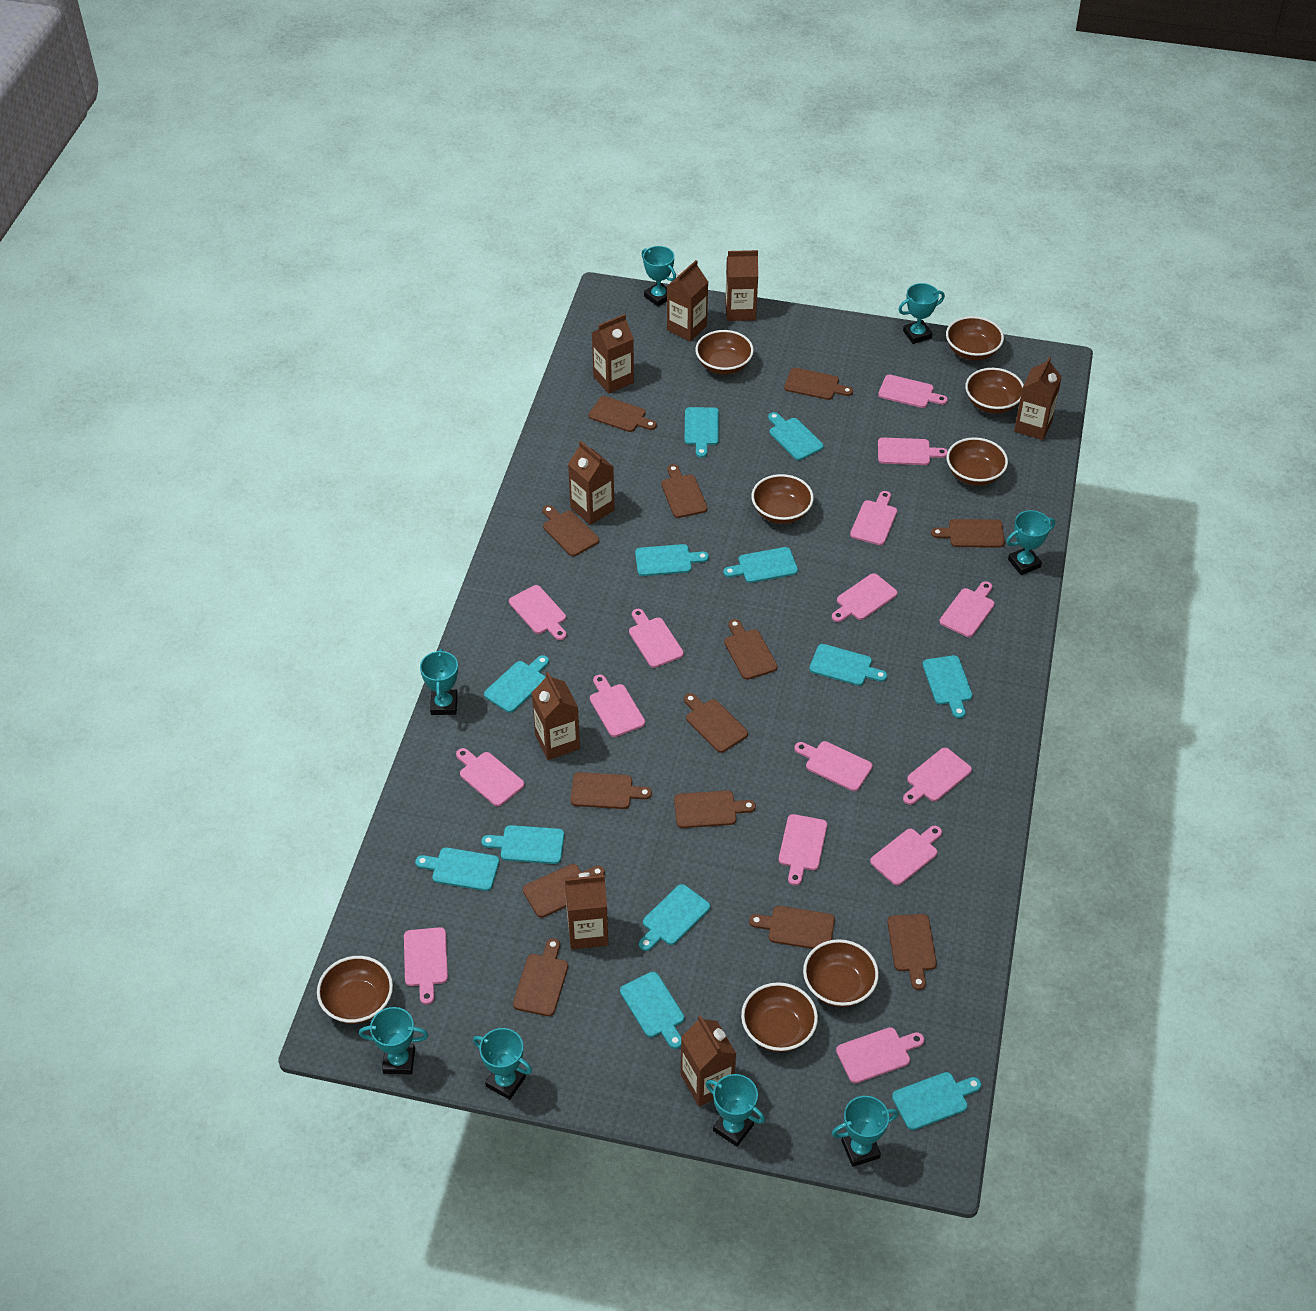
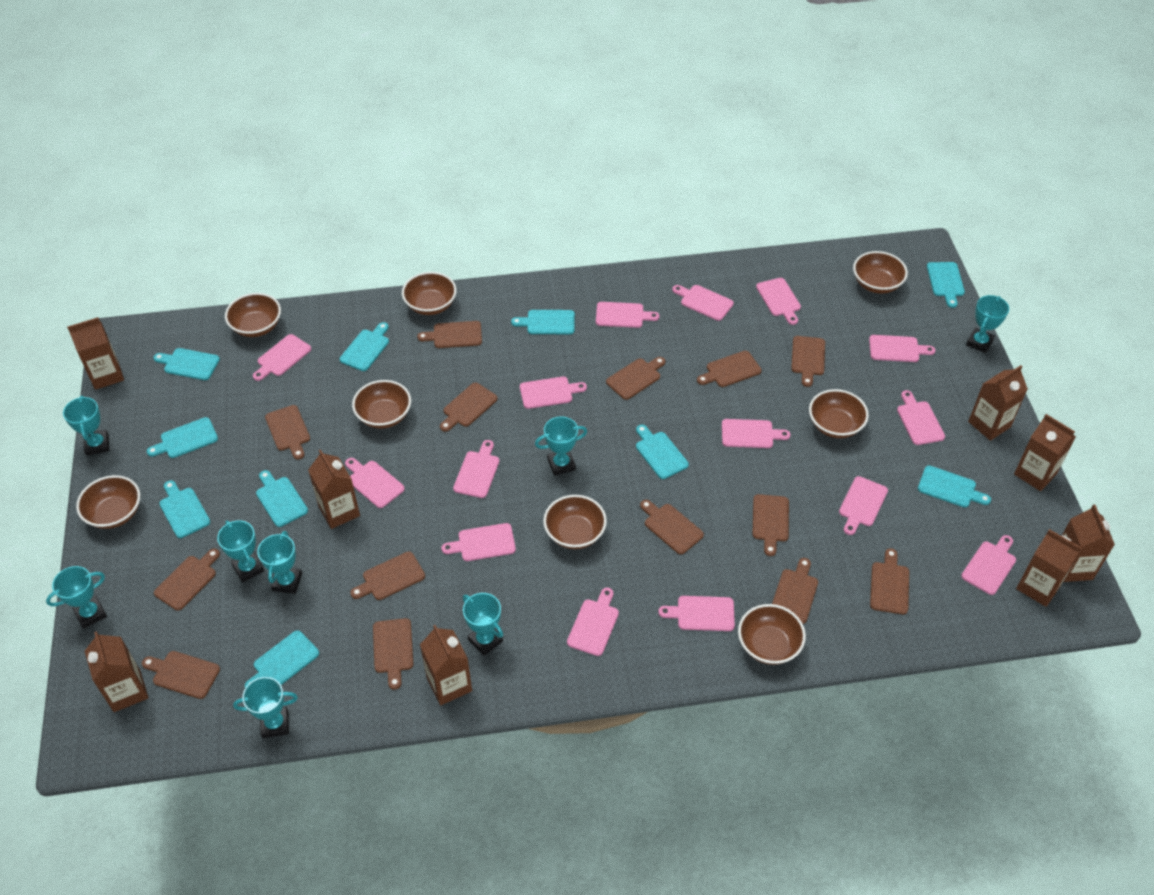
brown cutting board: 13 -> 14
turquoise cutting board: 12 -> 10

